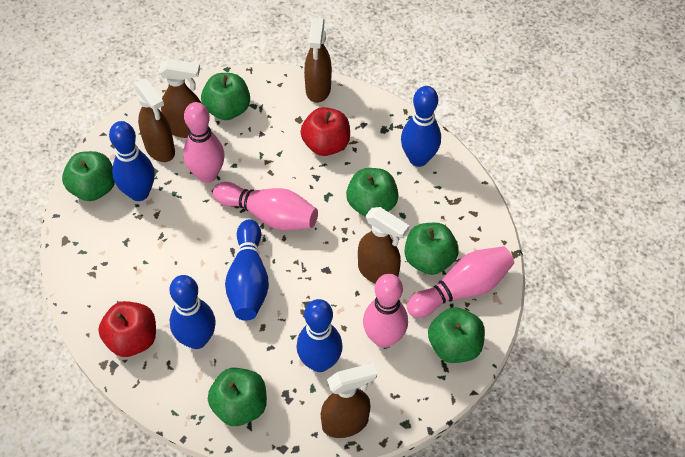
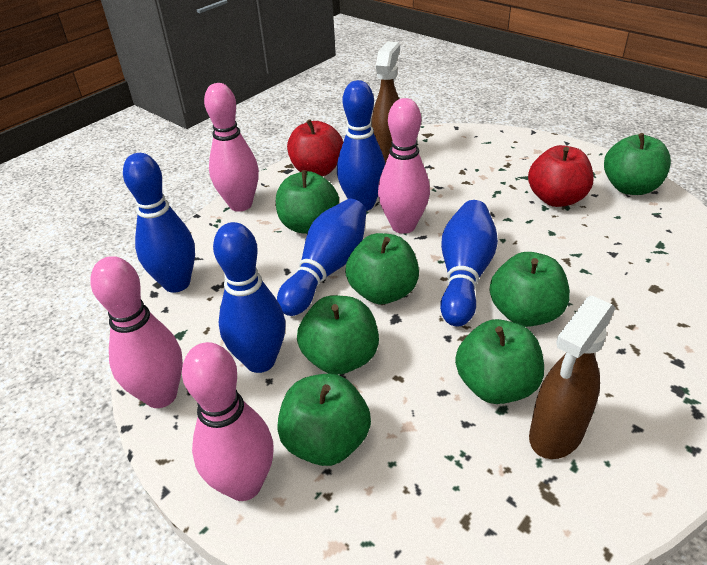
brown spray bottle: 5 -> 2
green apple: 6 -> 7

